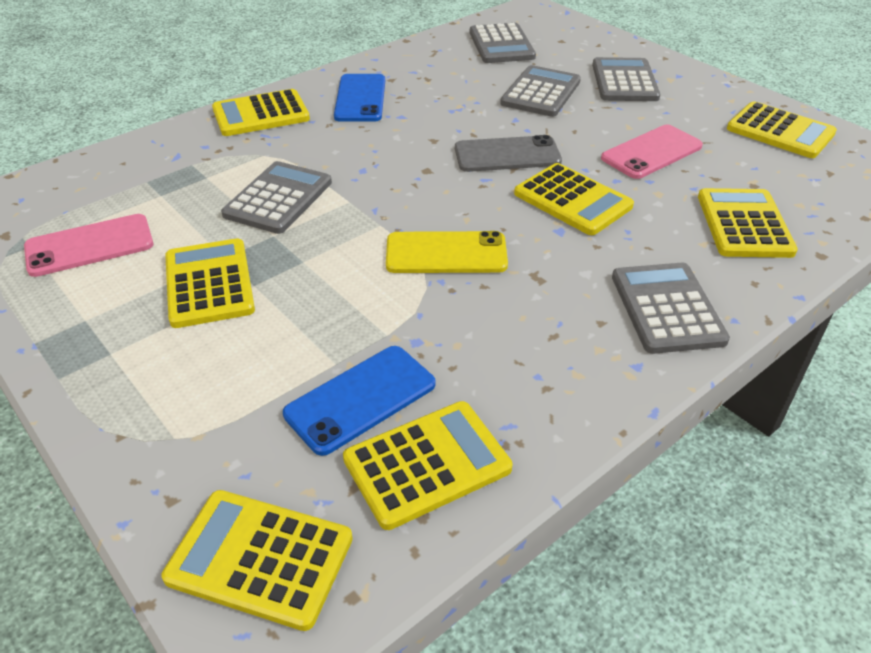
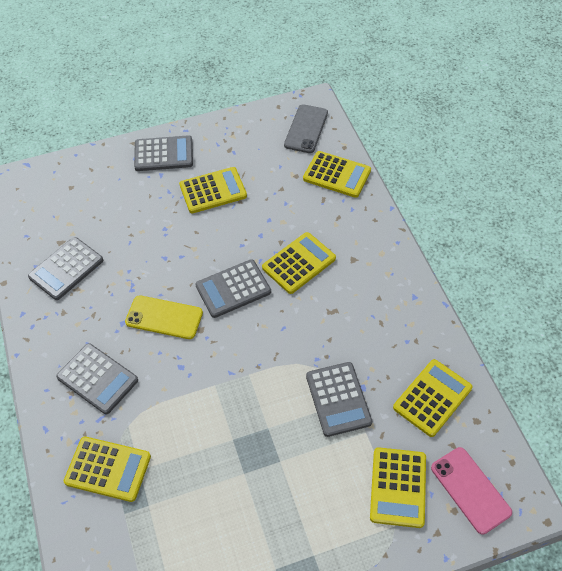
blue phone: 2 -> 0
pink phone: 2 -> 1
yellow calculator: 7 -> 6

